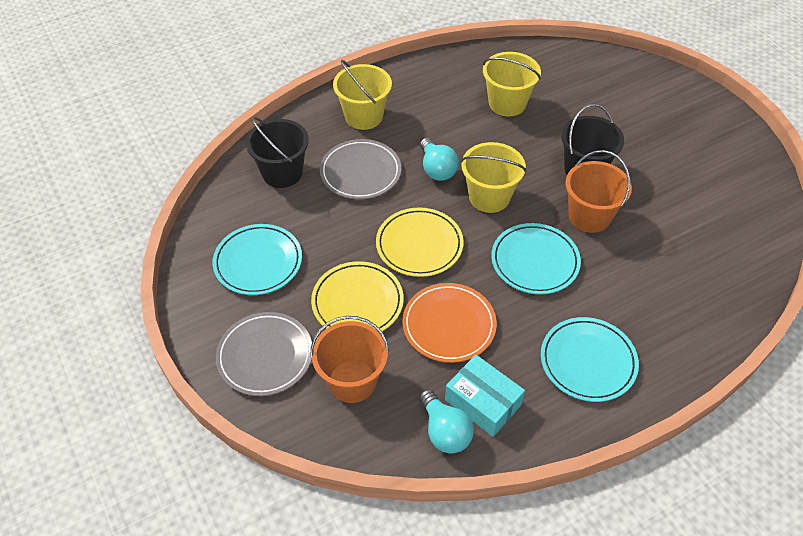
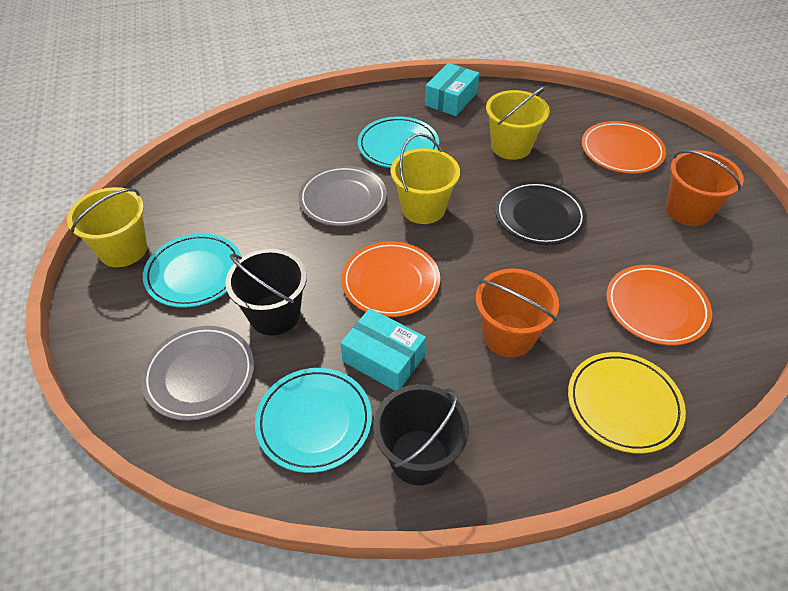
black plate: 0 -> 1
orange plate: 1 -> 3
turquoise box: 1 -> 2
turquoise light bulb: 2 -> 0
yellow plate: 2 -> 1

